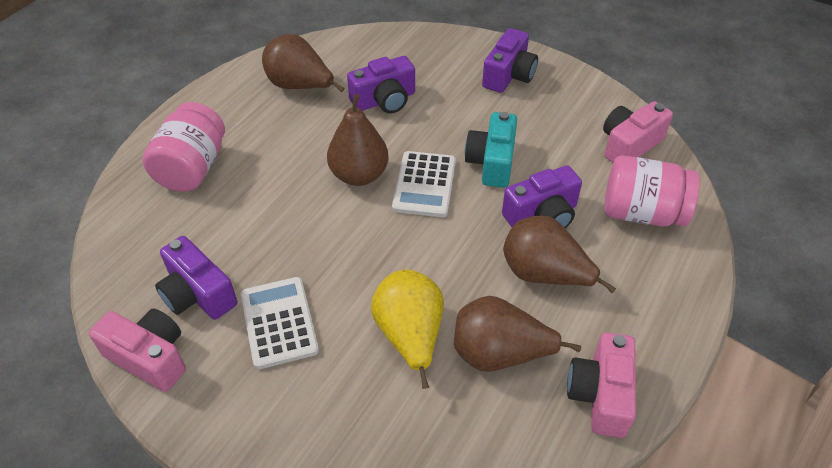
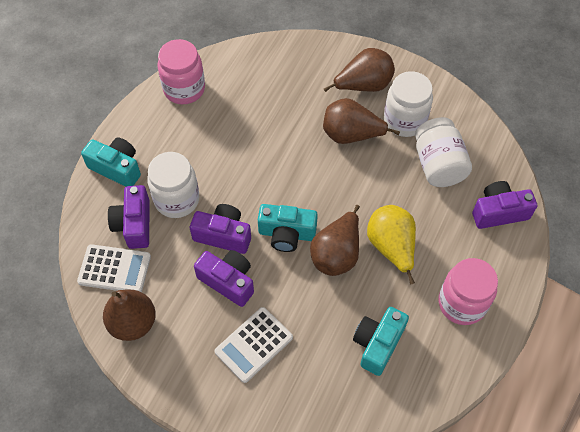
pink camera: 3 -> 0
turquoise camera: 1 -> 3
white jar: 0 -> 3

